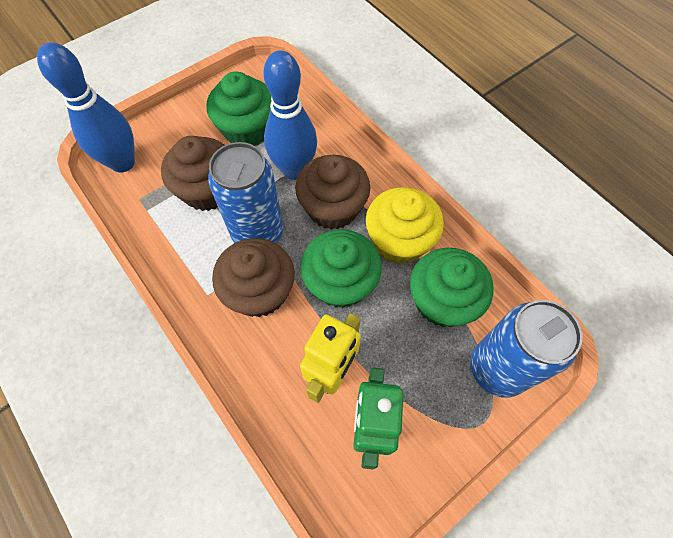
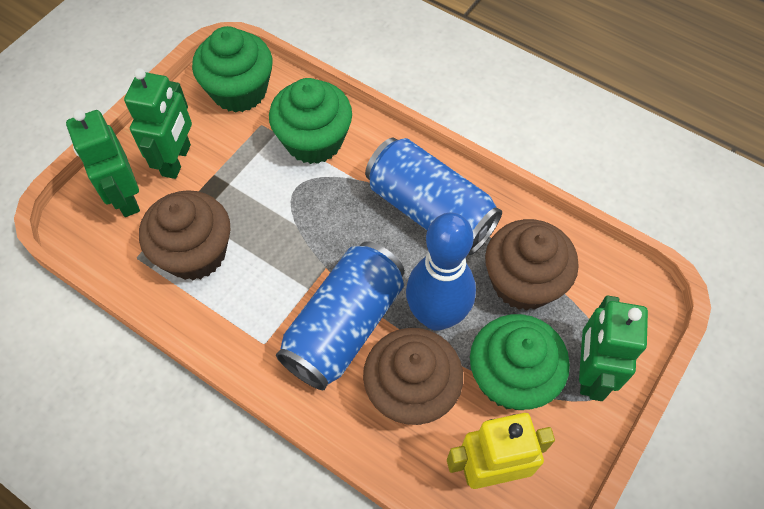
blue bowling pin: 2 -> 1
green robot: 1 -> 3
yellow cupcake: 1 -> 0

